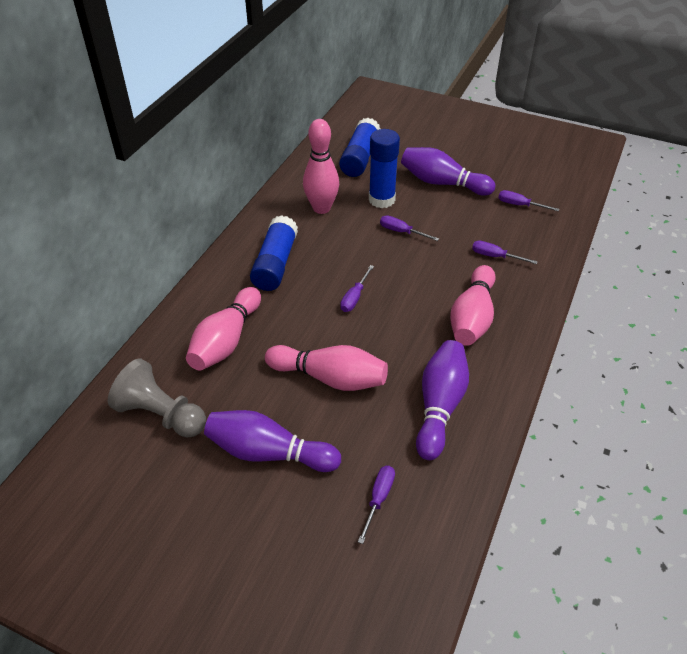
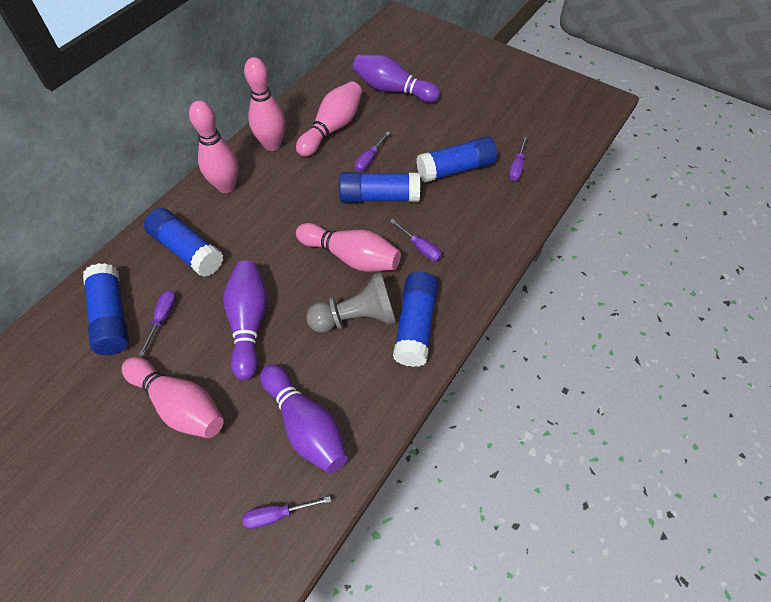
blue glue stick: 3 -> 5
pink bowling pin: 4 -> 5

